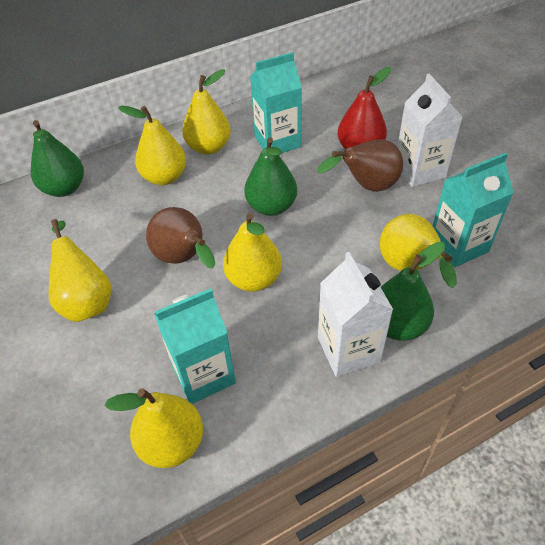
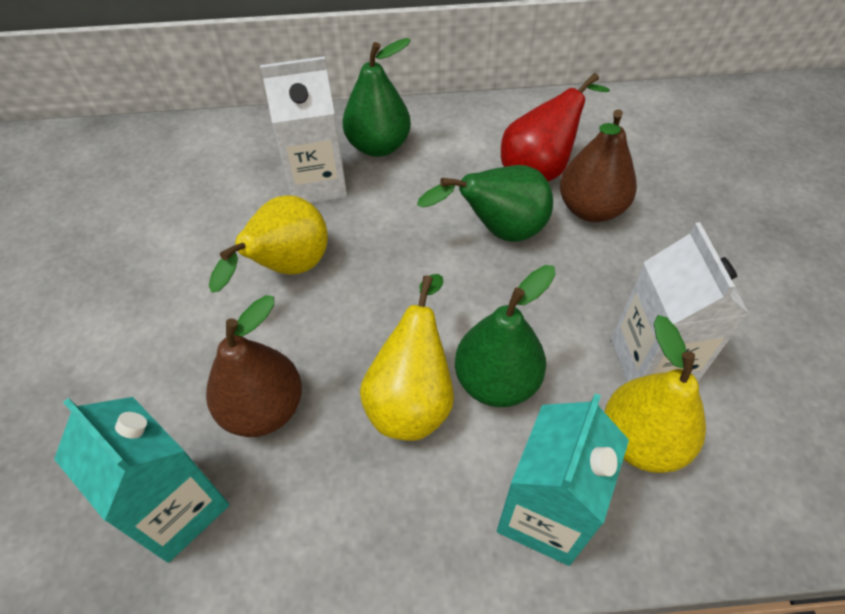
turquoise carton: 3 -> 2
yellow pear: 6 -> 3

